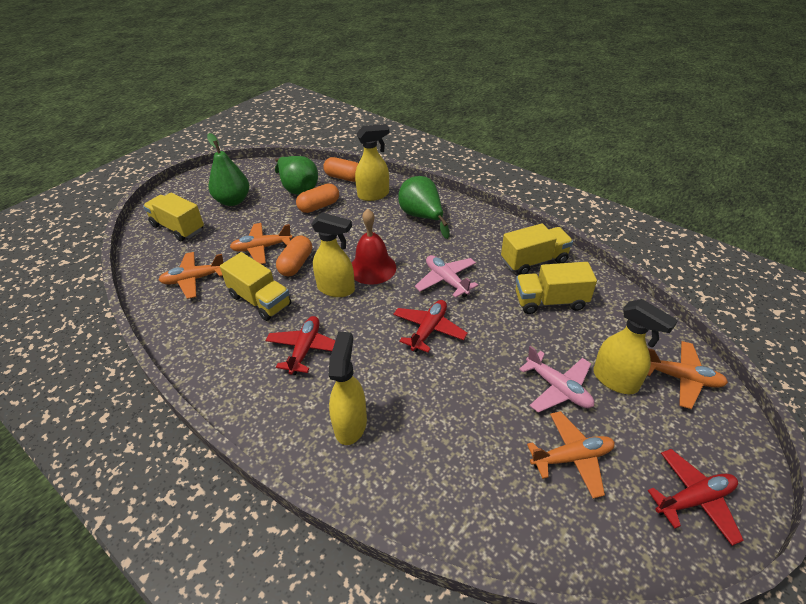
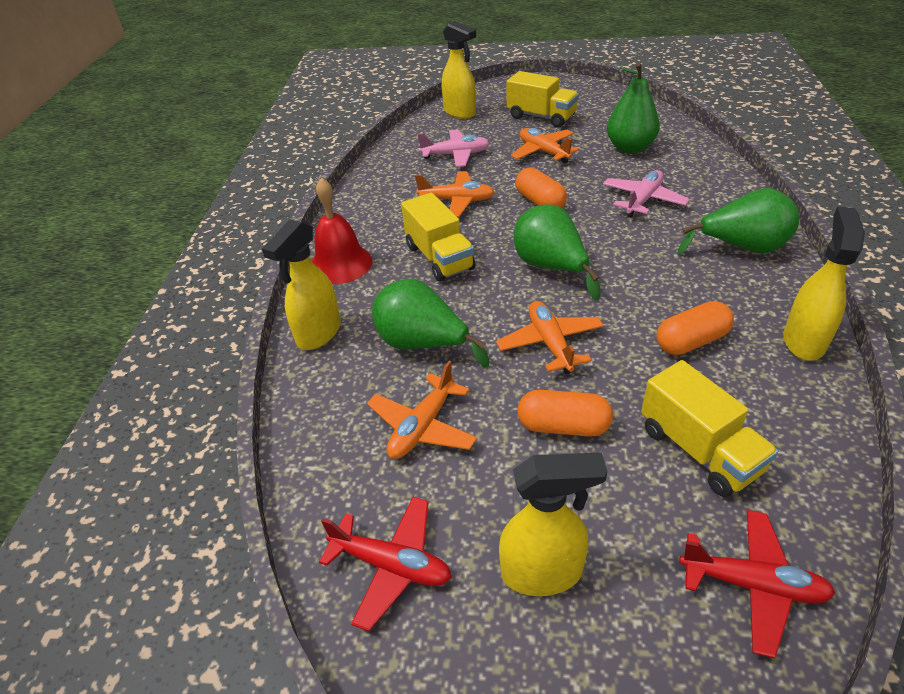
green pear: 3 -> 4
red plane: 3 -> 2
yellow truck: 4 -> 3

